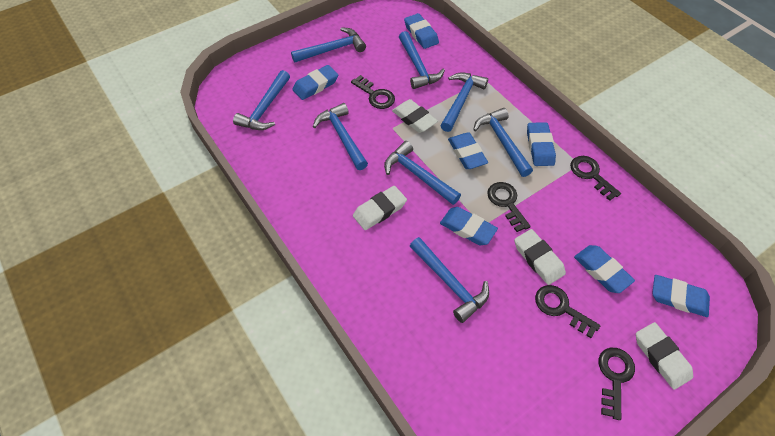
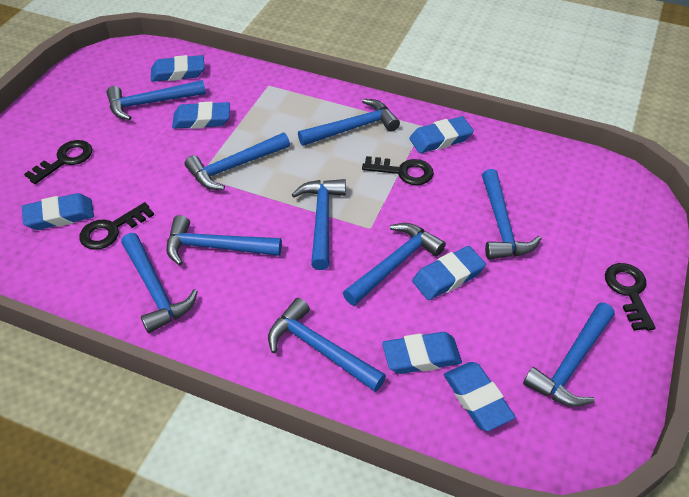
black key: 5 -> 4
blue hammer: 8 -> 10
white eraser: 4 -> 0

